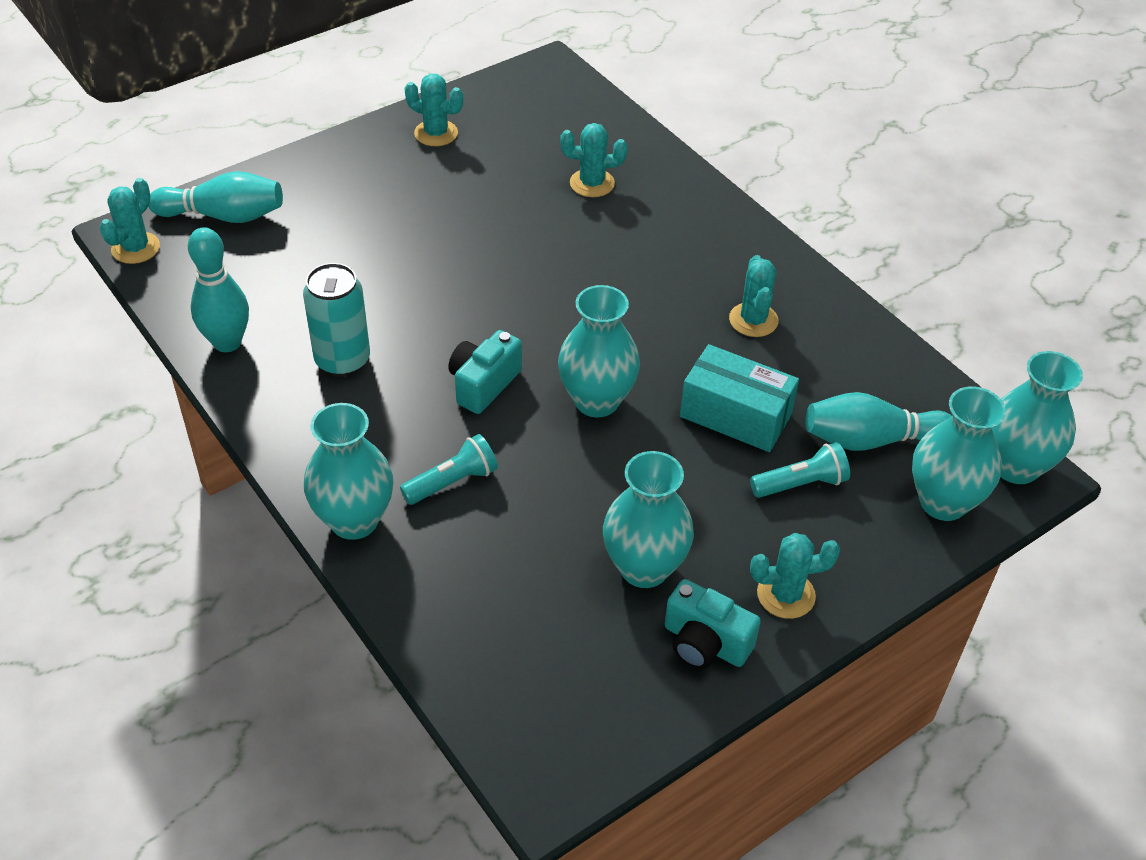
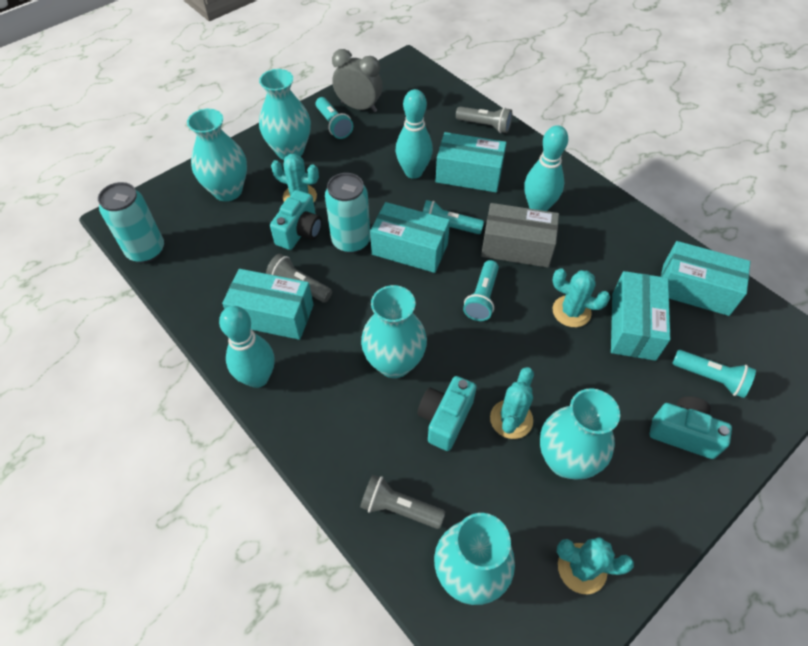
grey box: 0 -> 1
grey clock: 0 -> 1
grey flashlight: 0 -> 3
turquoise box: 1 -> 5
turquoise cactus: 5 -> 4
turquoise camera: 2 -> 3
turquoise can: 1 -> 2
turquoise flashlight: 2 -> 4

